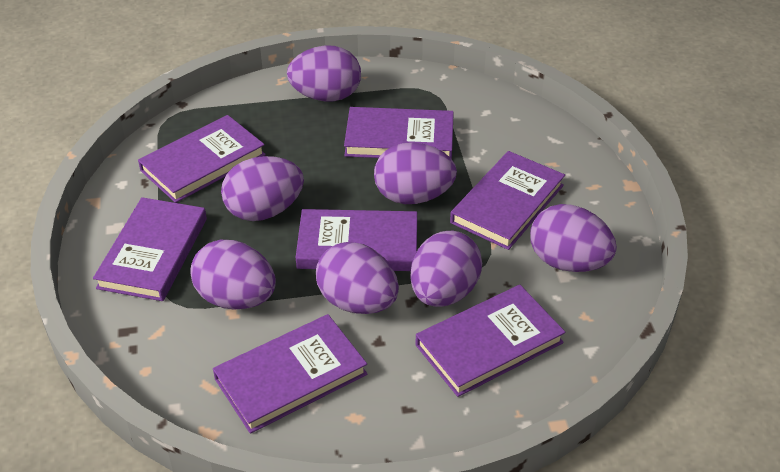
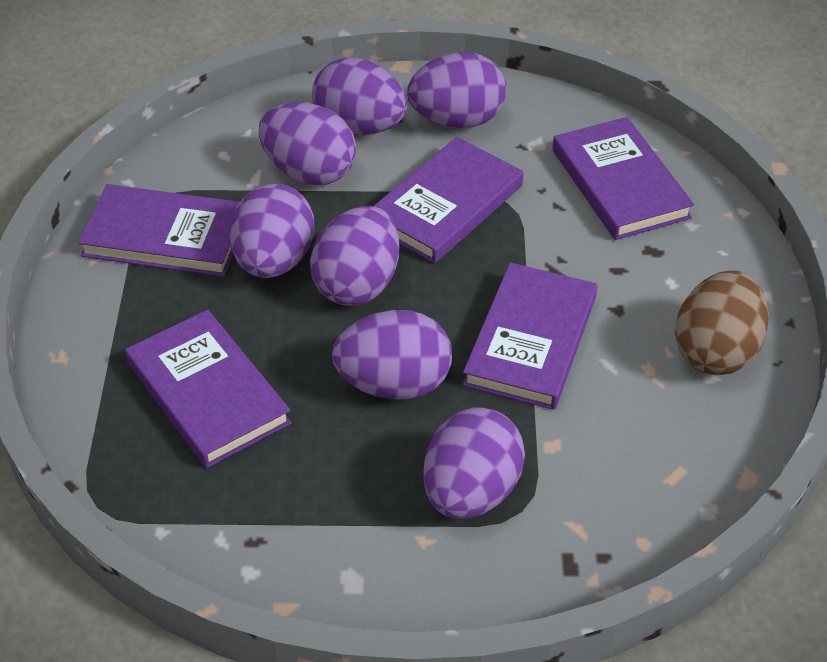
brown egg: 0 -> 1
purple book: 7 -> 5

